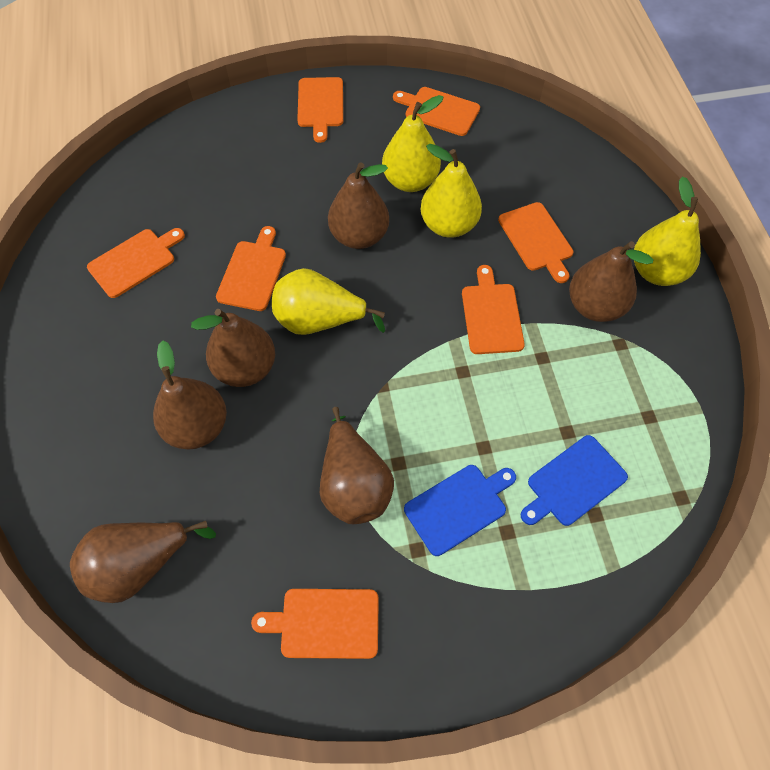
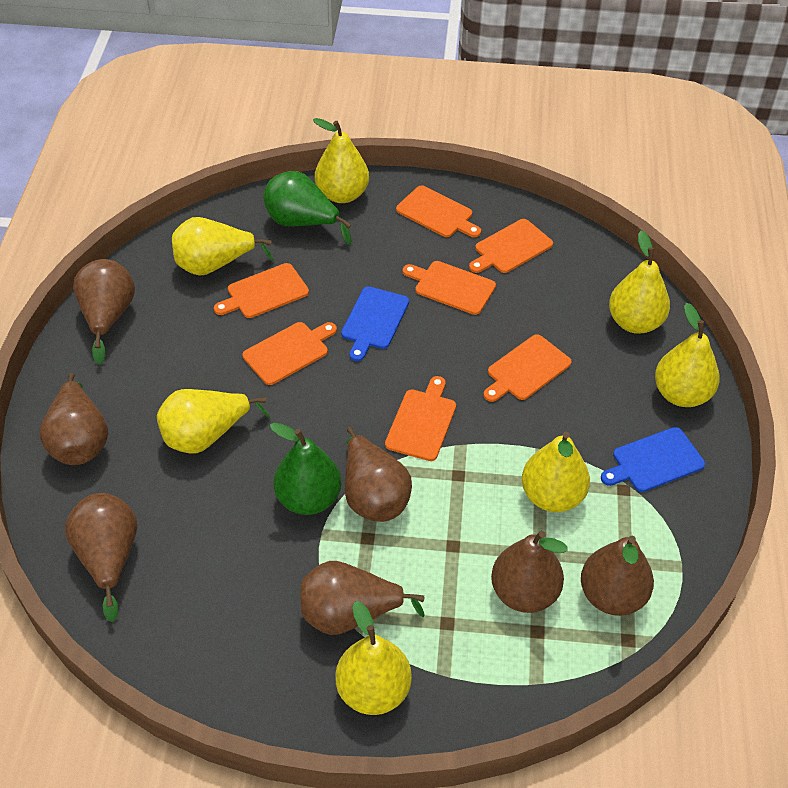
brown pear: 6 -> 7
green pear: 0 -> 2
yellow pear: 4 -> 7

